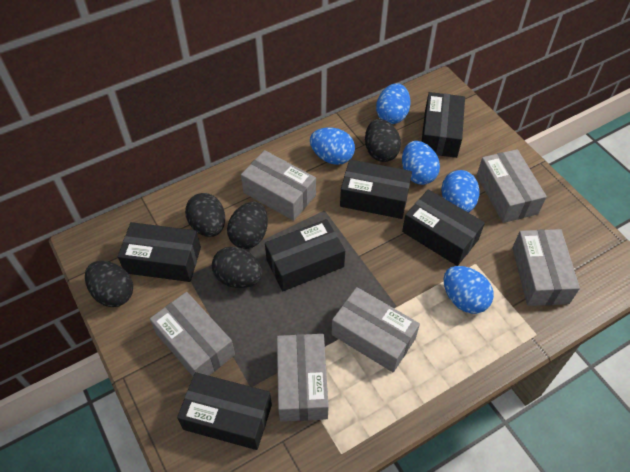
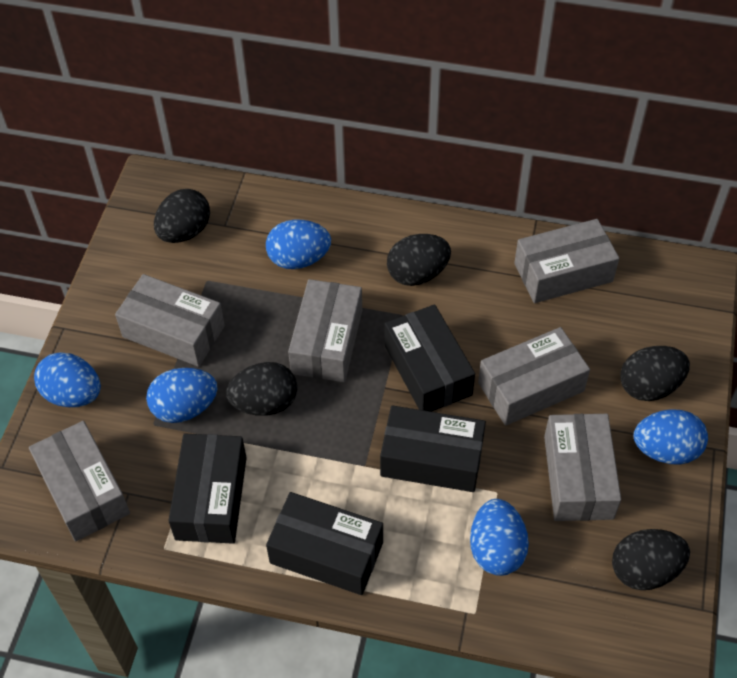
black box: 6 -> 4

